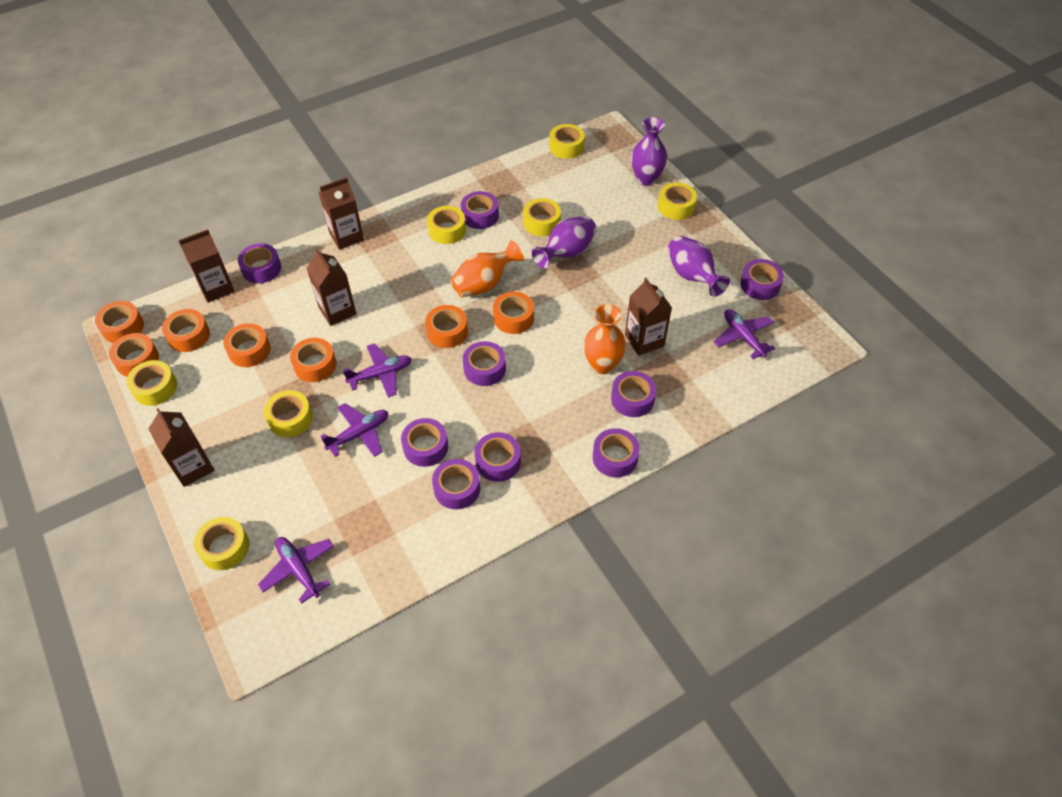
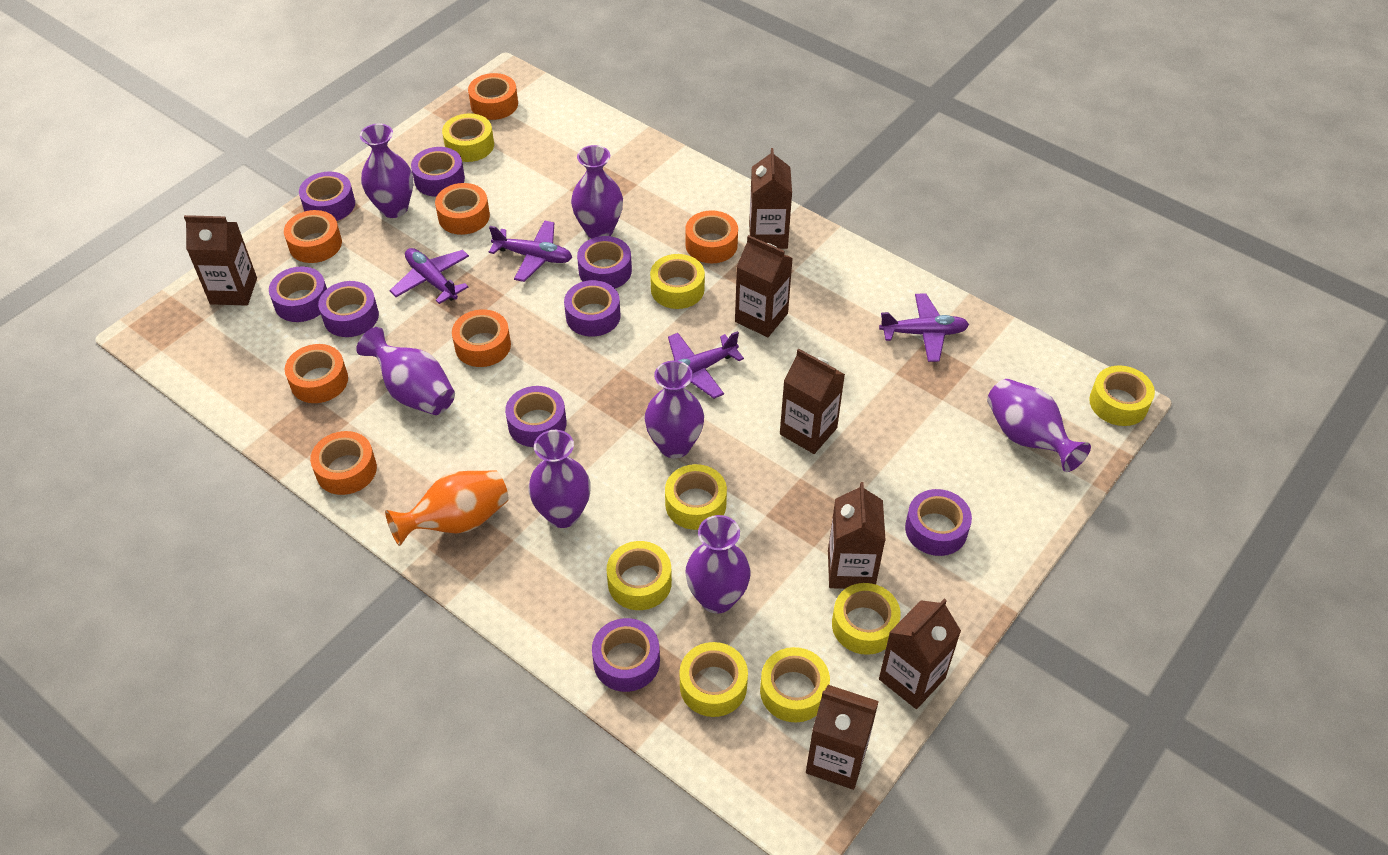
brown carton: 5 -> 7
orange vase: 2 -> 1
purple vase: 3 -> 7
yellow tape: 7 -> 8

